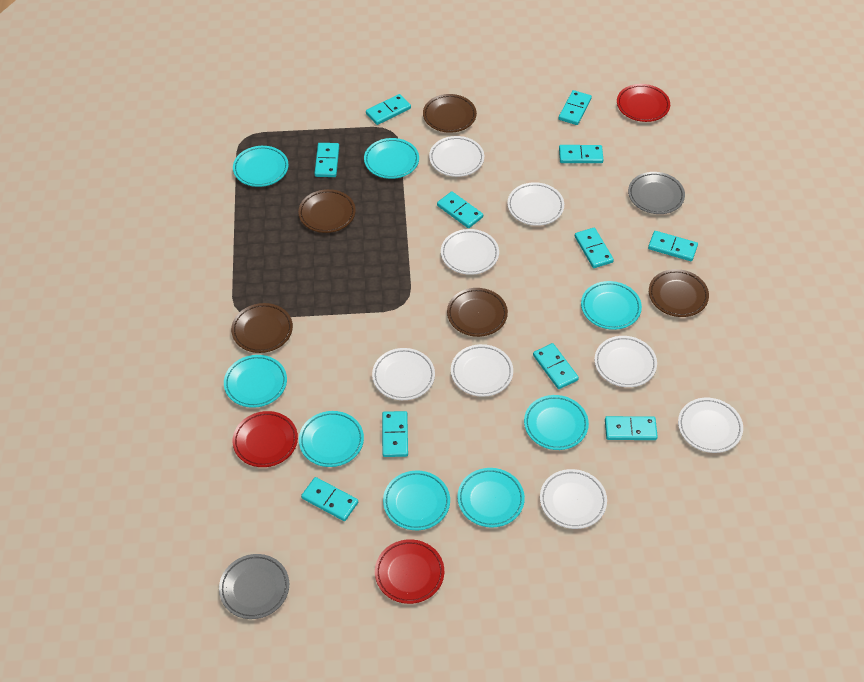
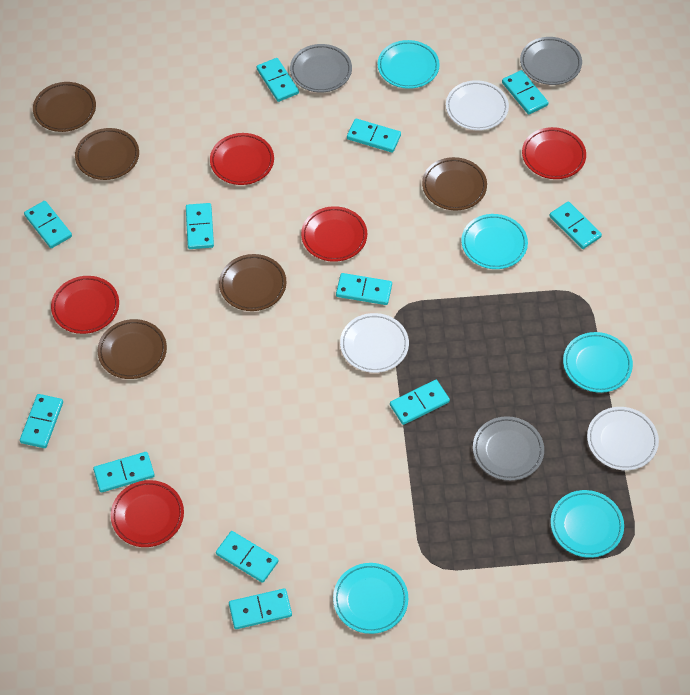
grey plate: 2 -> 3
red plate: 3 -> 5
turquoise domino: 11 -> 12
turquoise plate: 8 -> 5
white plate: 8 -> 3

